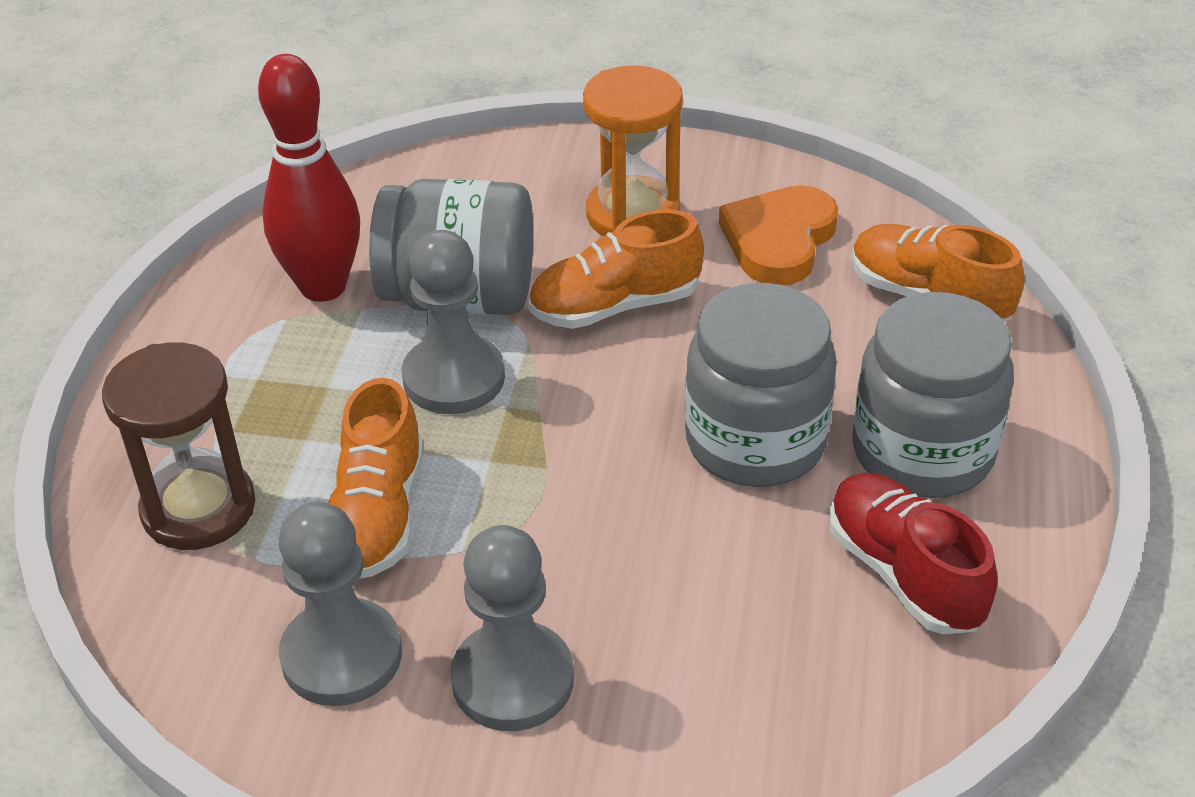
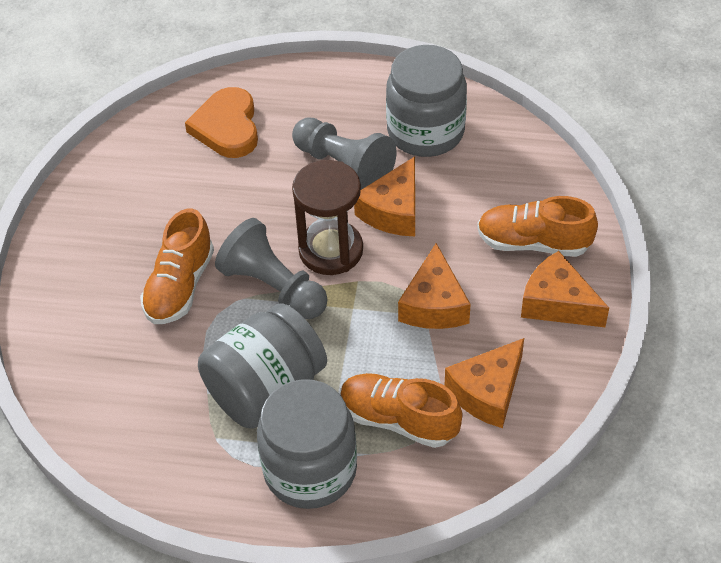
grey pawn: 3 -> 2
orange cheese: 0 -> 4
orange hourglass: 1 -> 0
red bowling pin: 1 -> 0
red shoe: 1 -> 0

